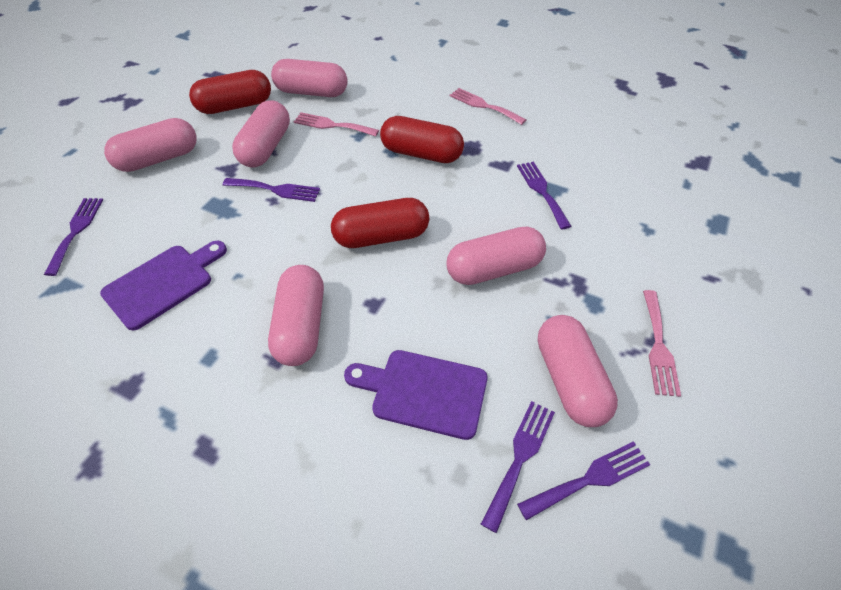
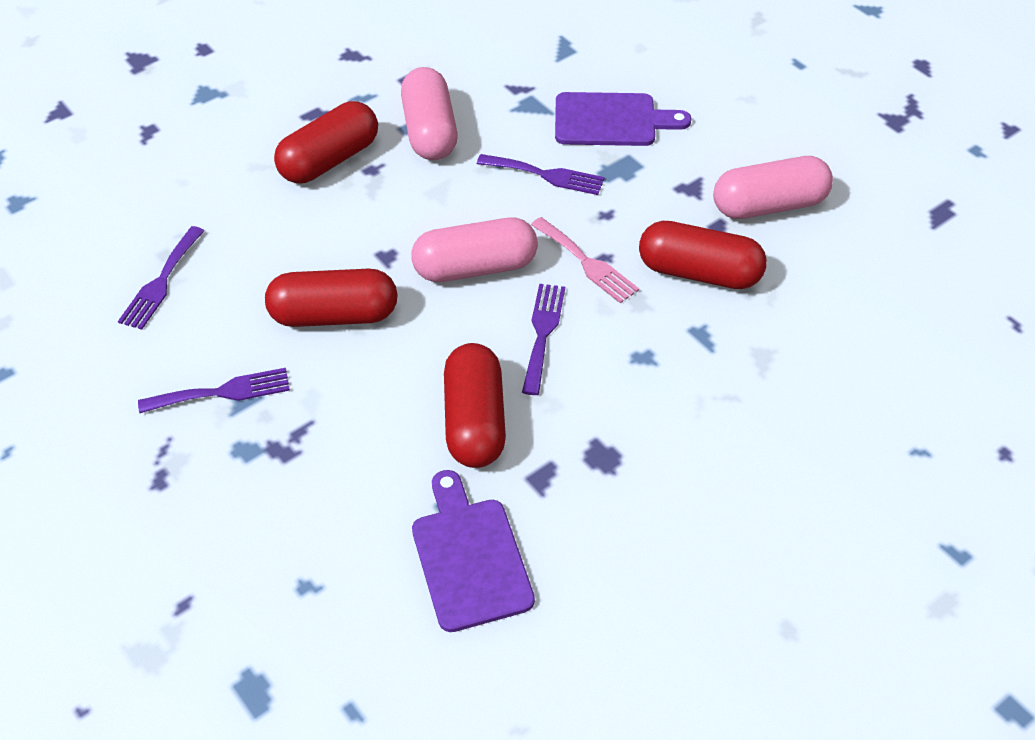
pink capsule: 6 -> 3
pink fork: 3 -> 1
purple fork: 5 -> 4
red capsule: 3 -> 4

